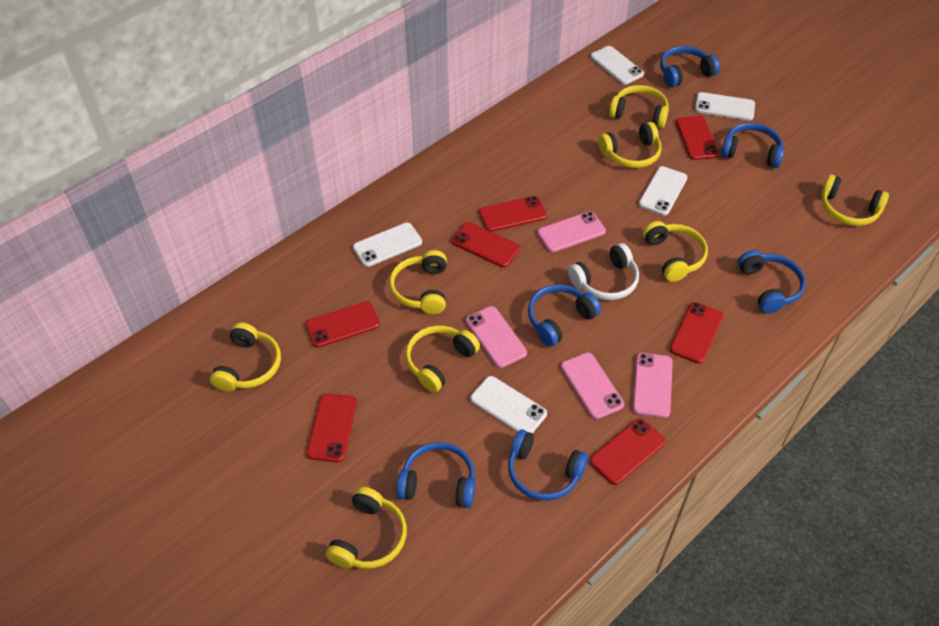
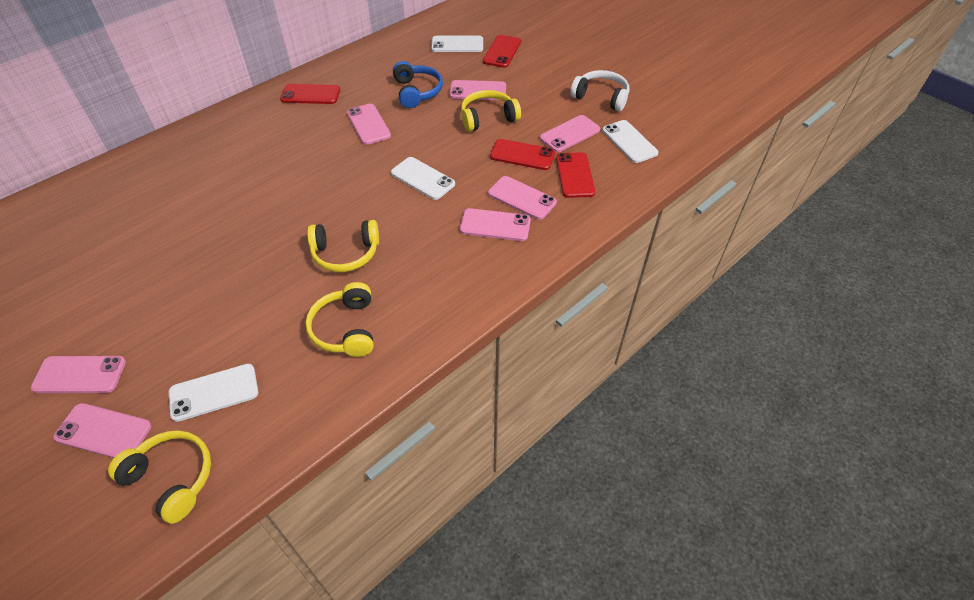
blue headphones: 6 -> 1
pink phone: 4 -> 7
red phone: 7 -> 4
white phone: 5 -> 4
yellow headphones: 8 -> 4

